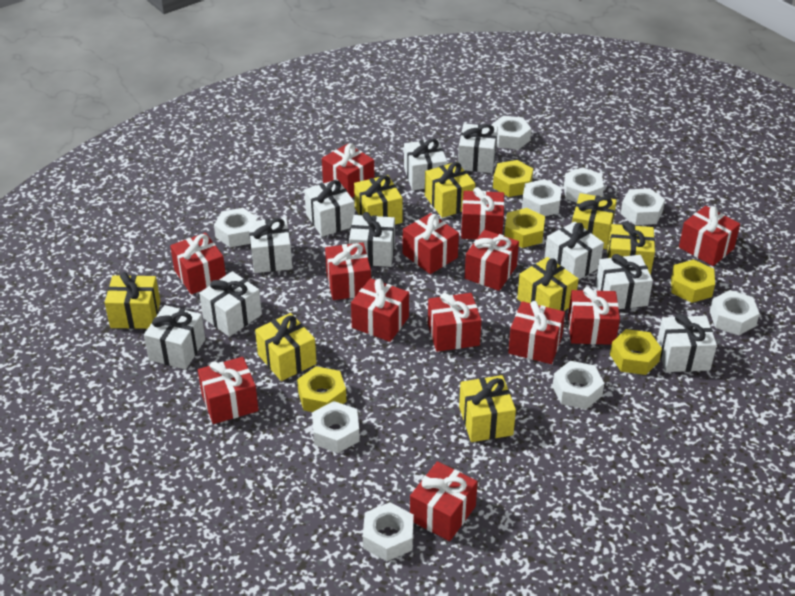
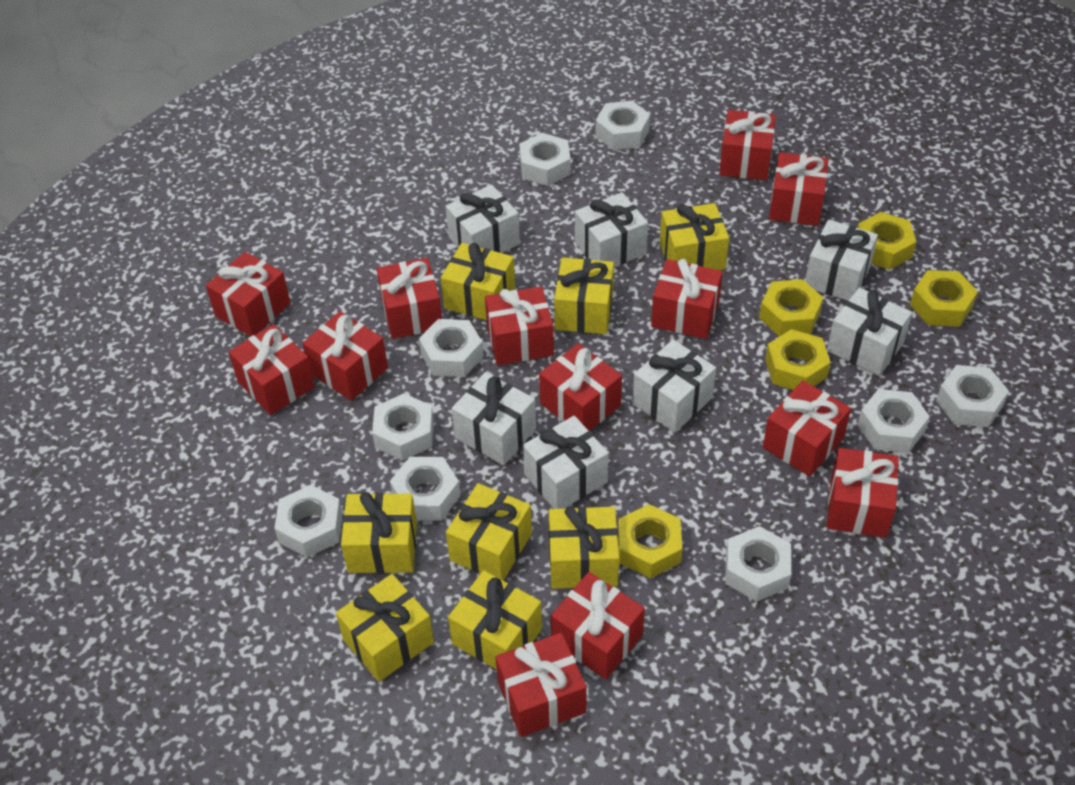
white gift: 10 -> 7

